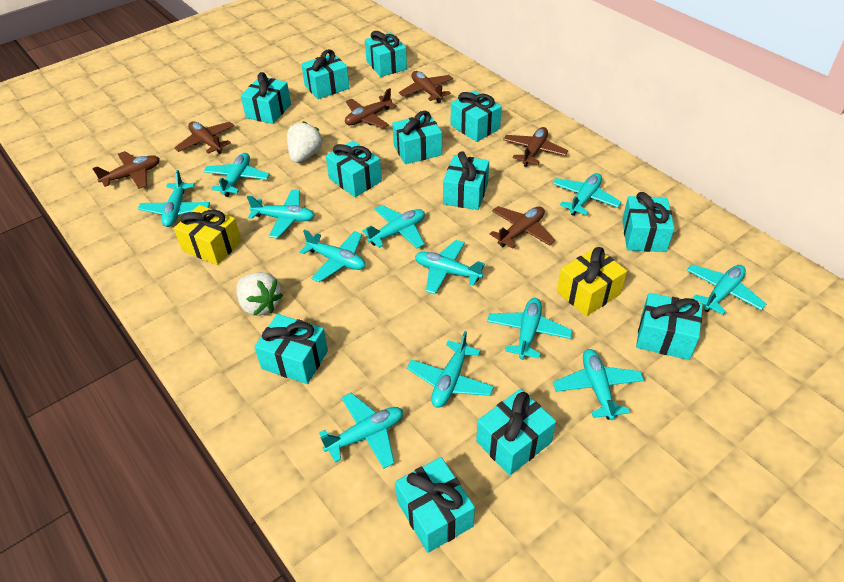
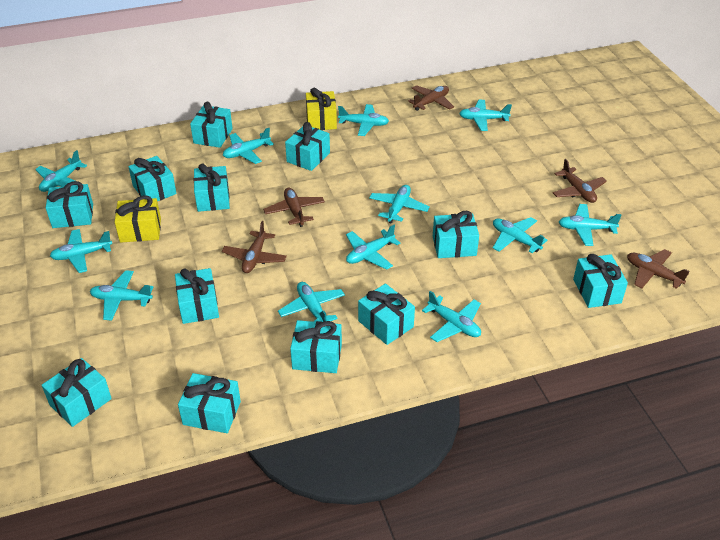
brown plane: 6 -> 5
white strawberry: 2 -> 0

